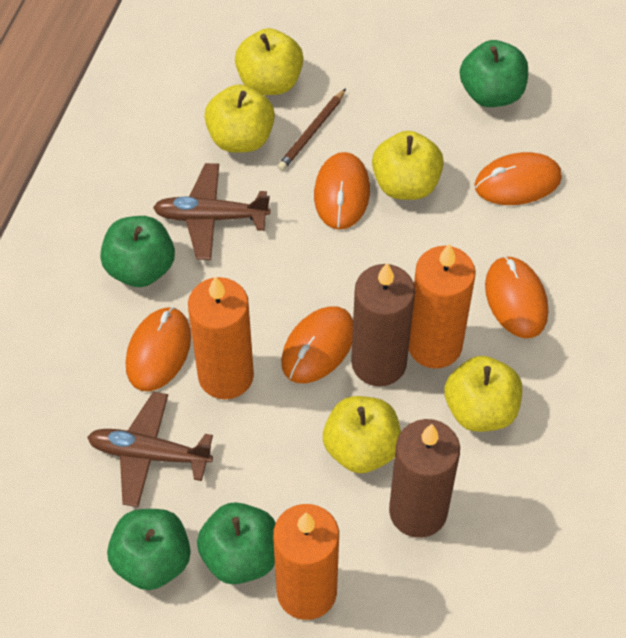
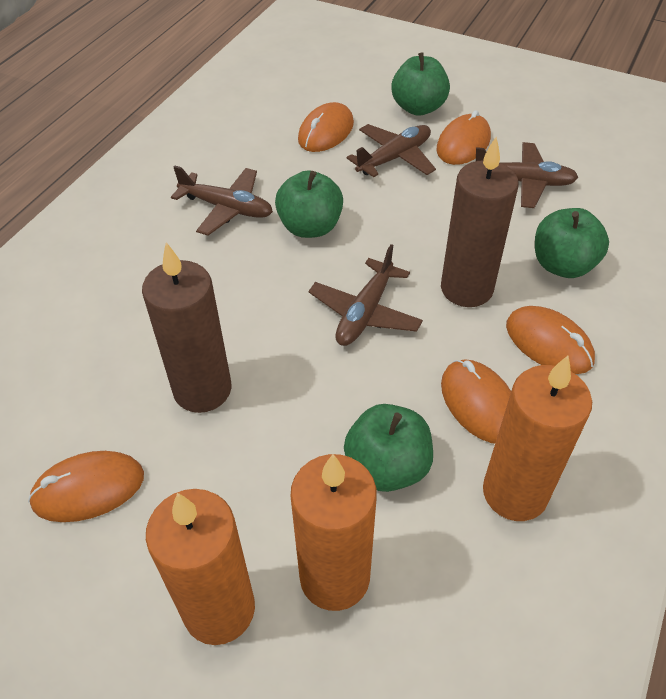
brown pencil: 1 -> 0
brown plane: 2 -> 4
yellow apple: 5 -> 0

